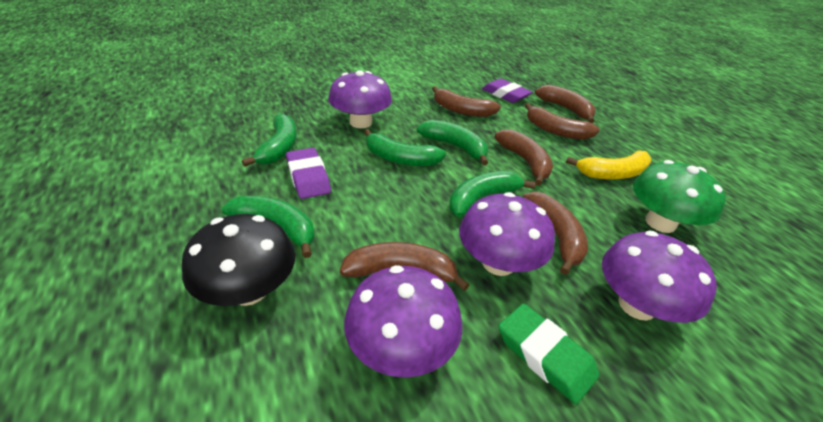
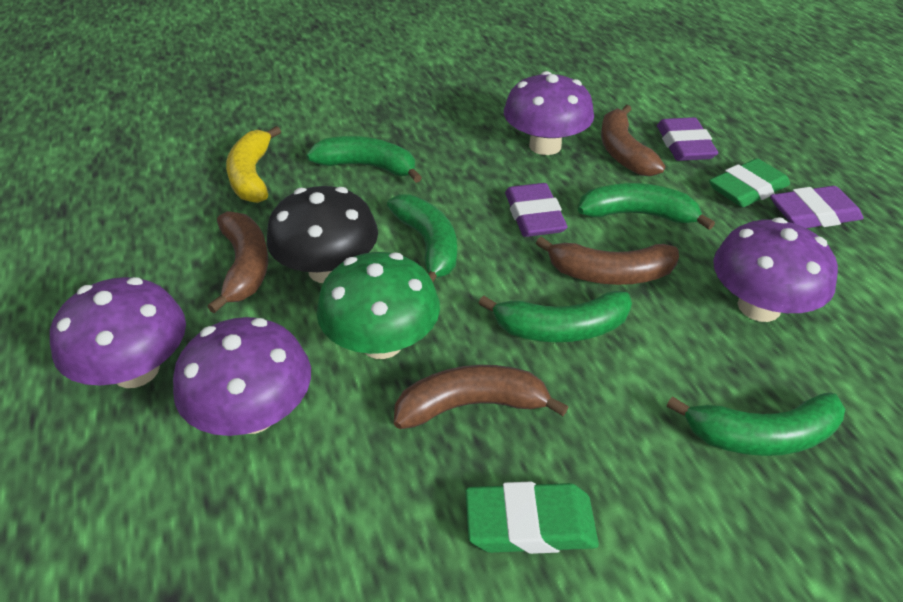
brown banana: 6 -> 4
green eraser: 1 -> 2
purple eraser: 2 -> 3

